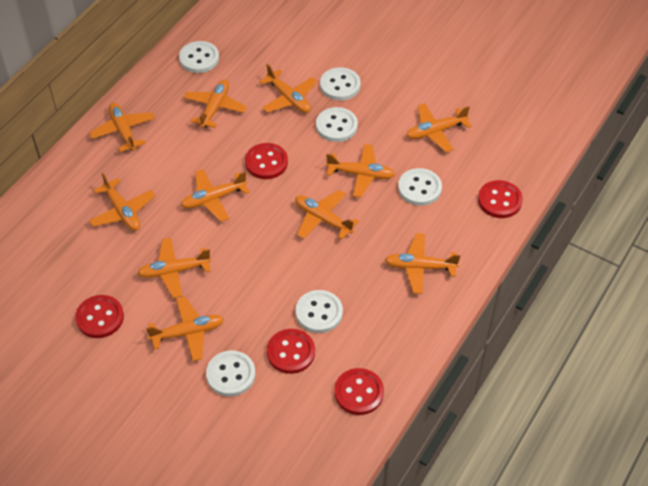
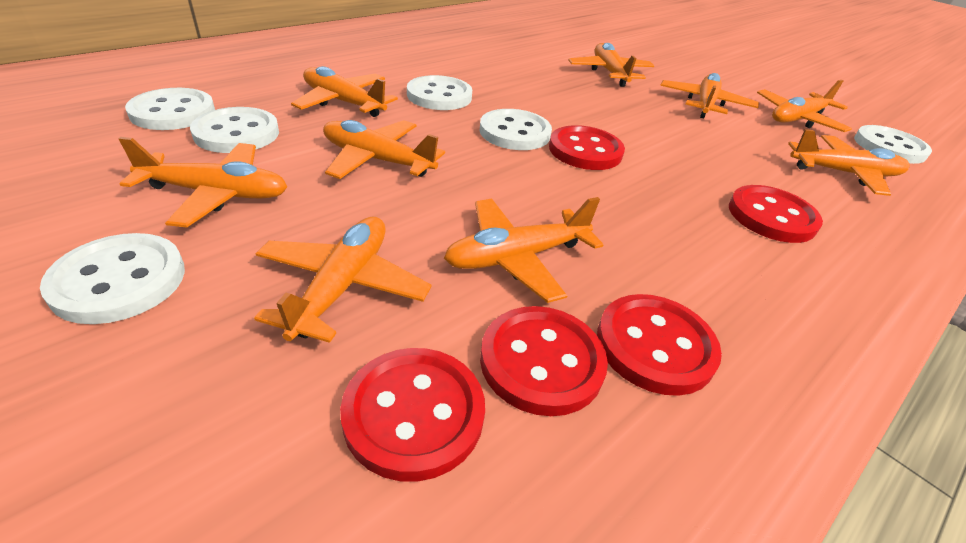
orange plane: 11 -> 9

